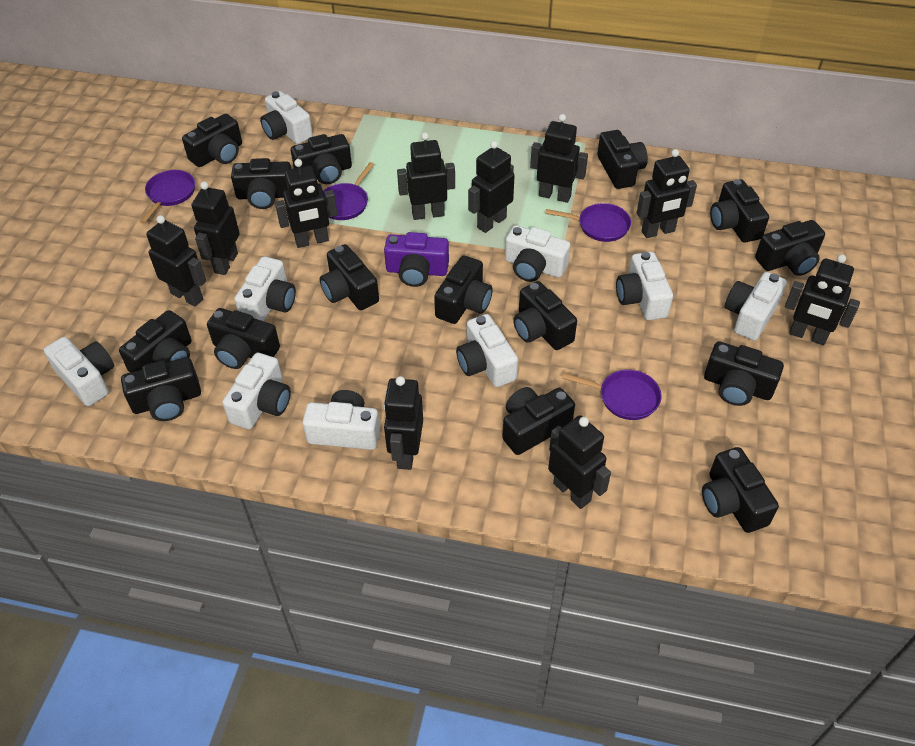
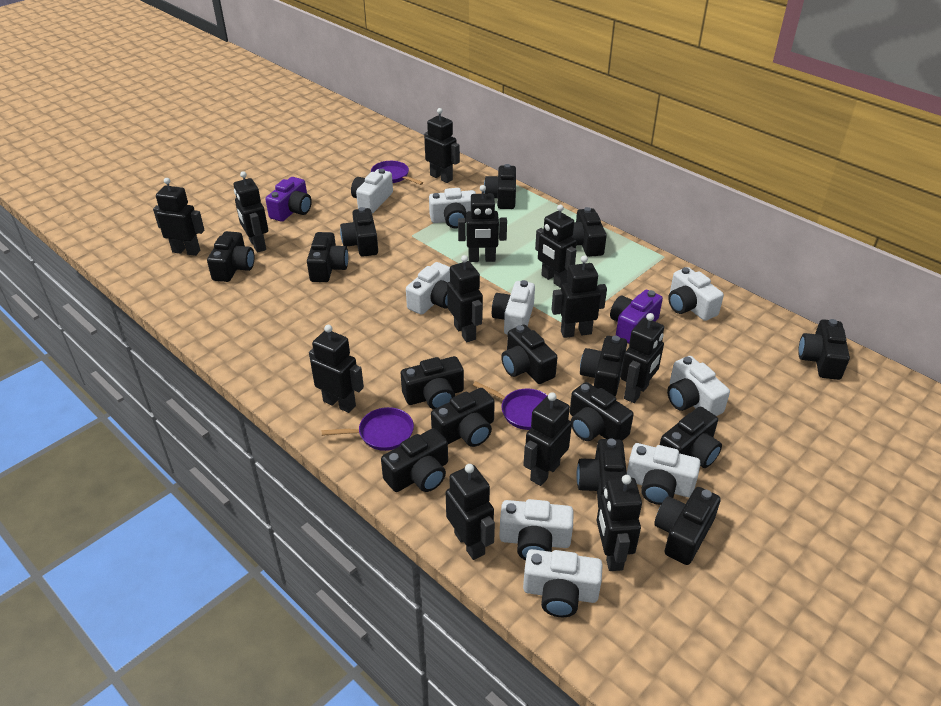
black robot: 10 -> 12
purple camera: 1 -> 2
purple pan: 4 -> 3

